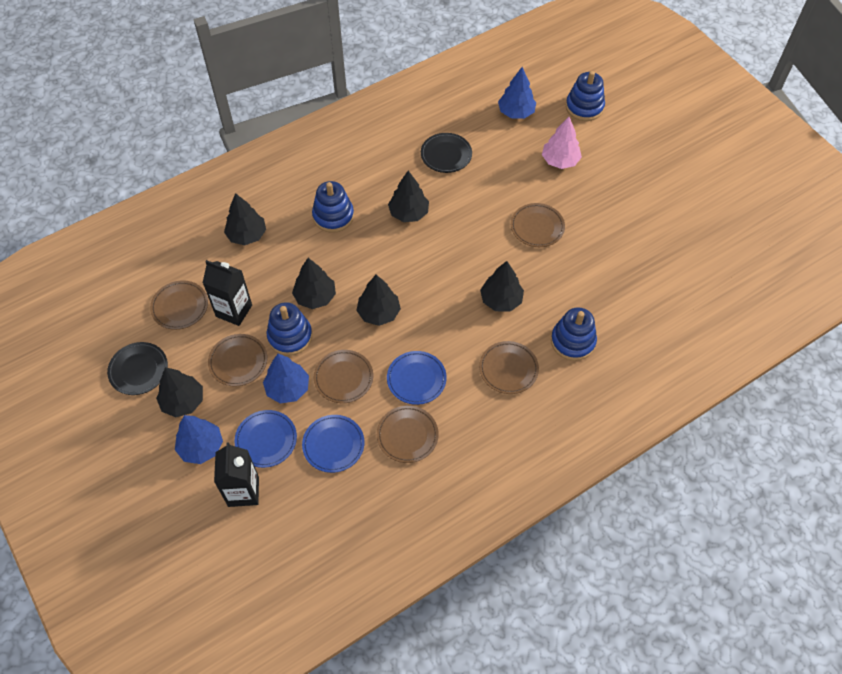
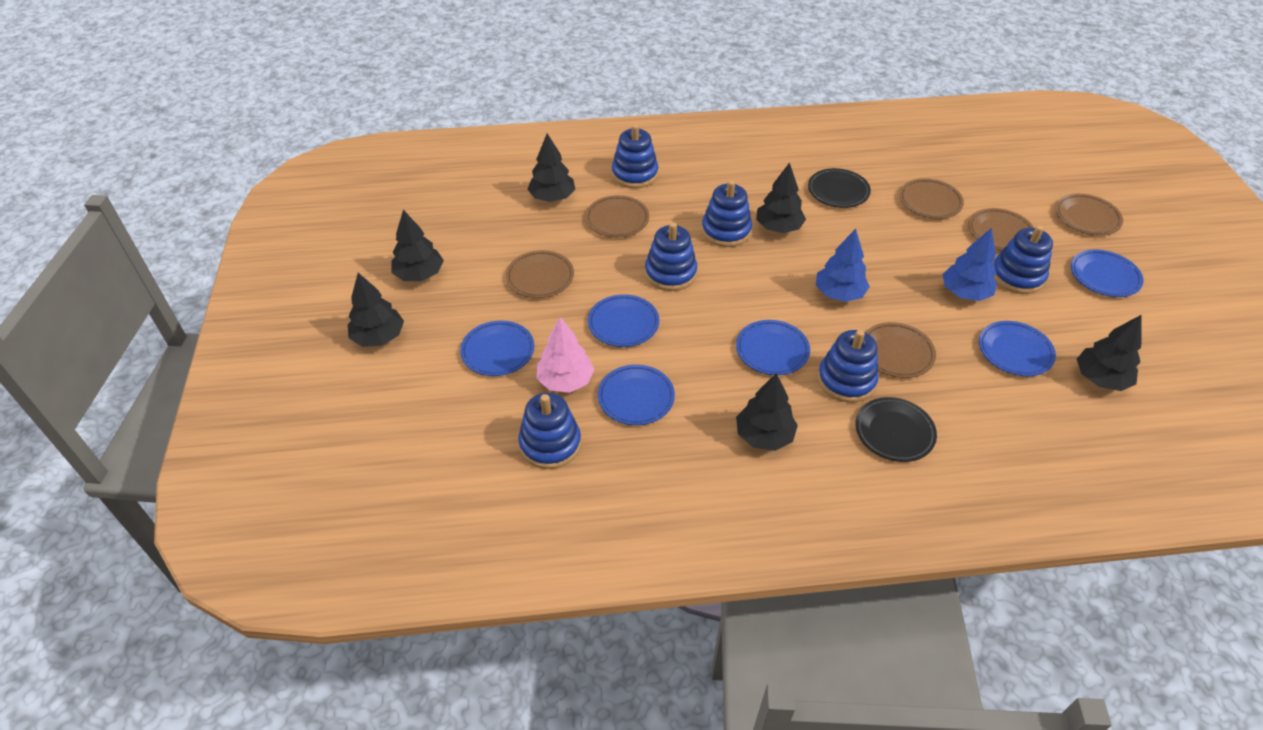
black carton: 2 -> 0
blue plate: 3 -> 6
blue stacking toy: 4 -> 6
blue tree: 3 -> 2

